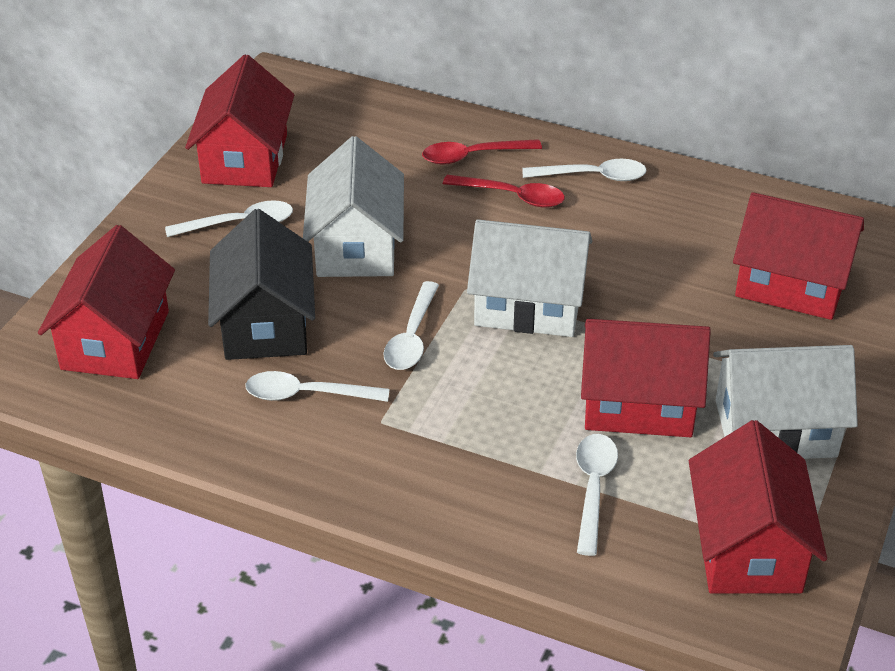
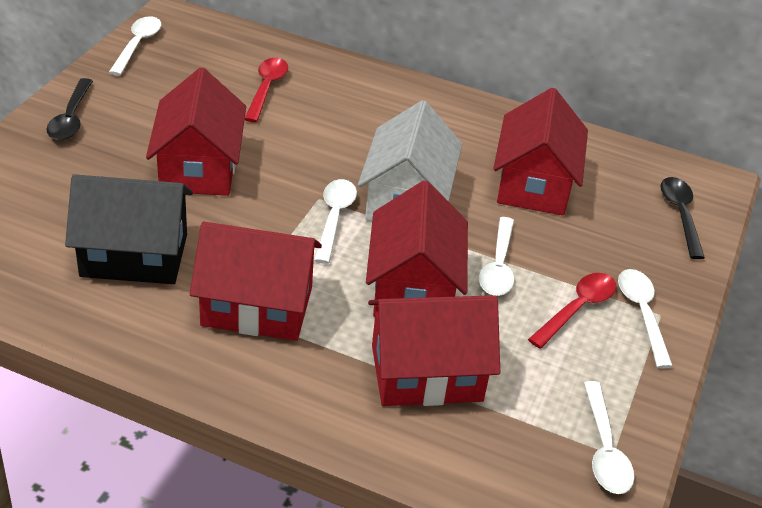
black spoon: 0 -> 2
white house: 3 -> 1

